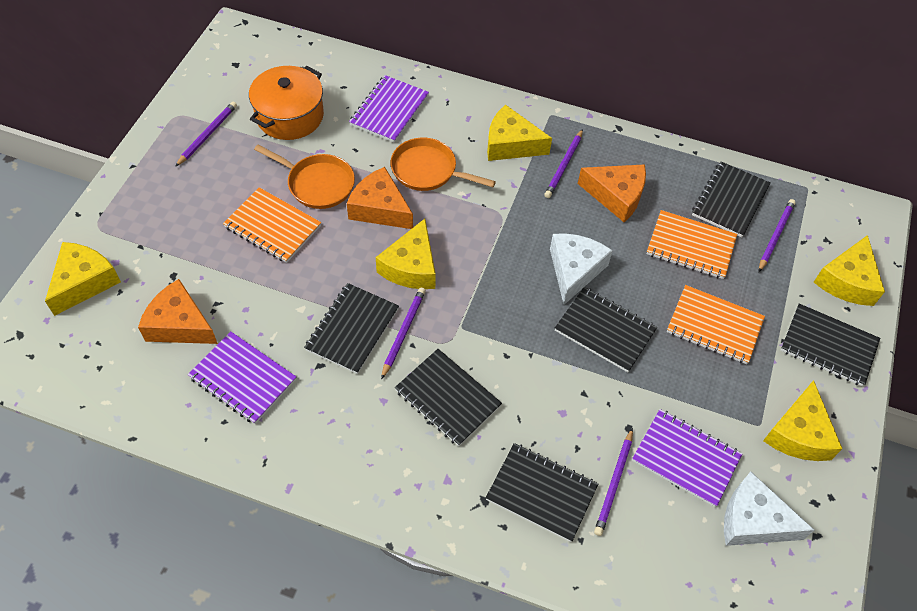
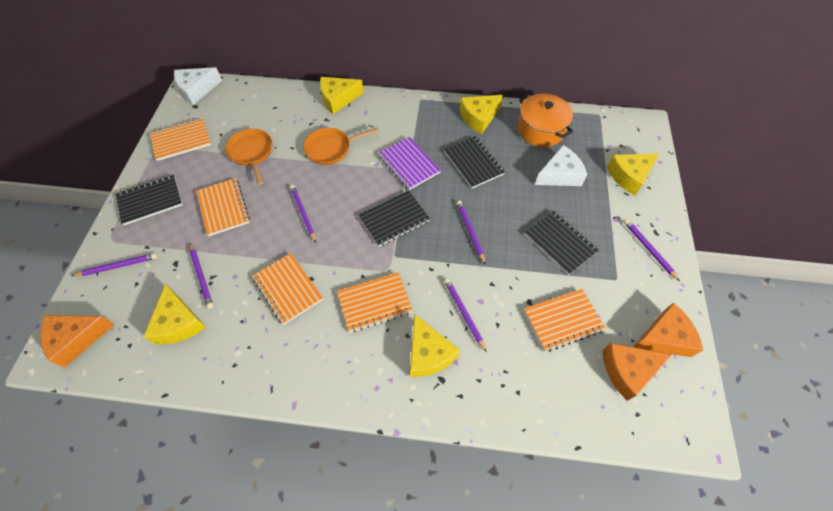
black notebook: 6 -> 4
orange notebook: 3 -> 5
purple notebook: 3 -> 1
purple pencil: 5 -> 6

